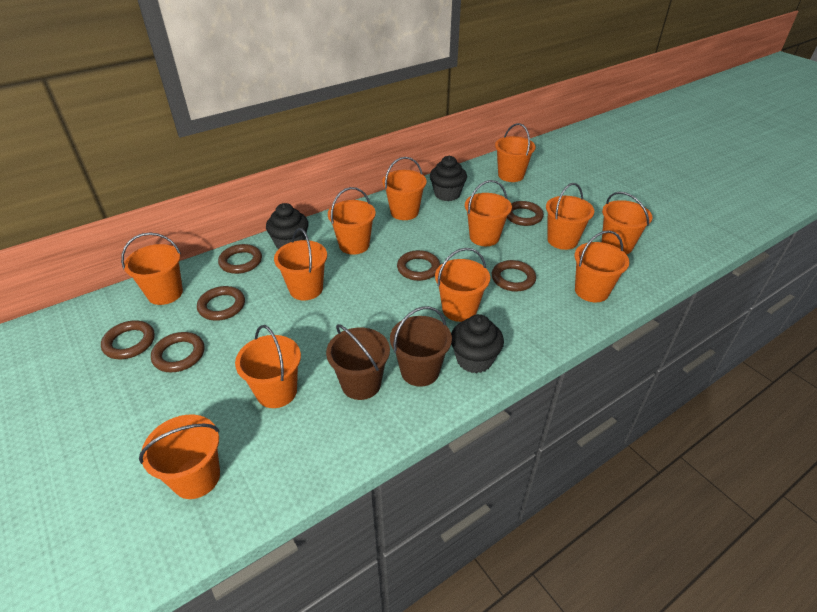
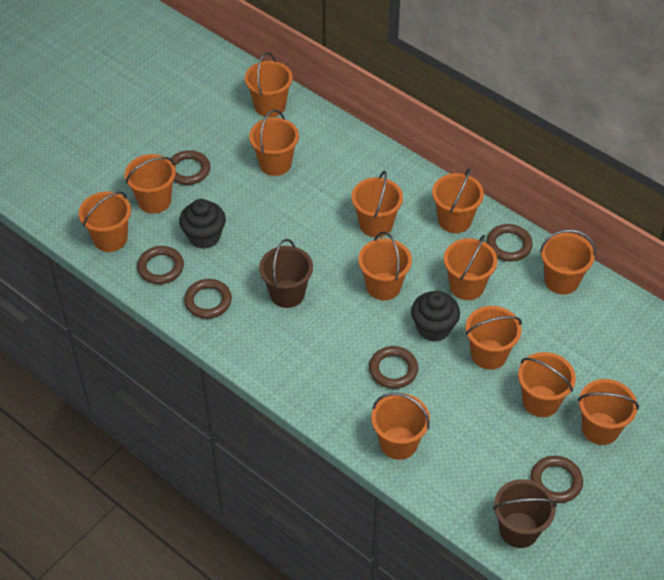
black cupcake: 3 -> 2
brown ring: 7 -> 6
orange bucket: 12 -> 13

